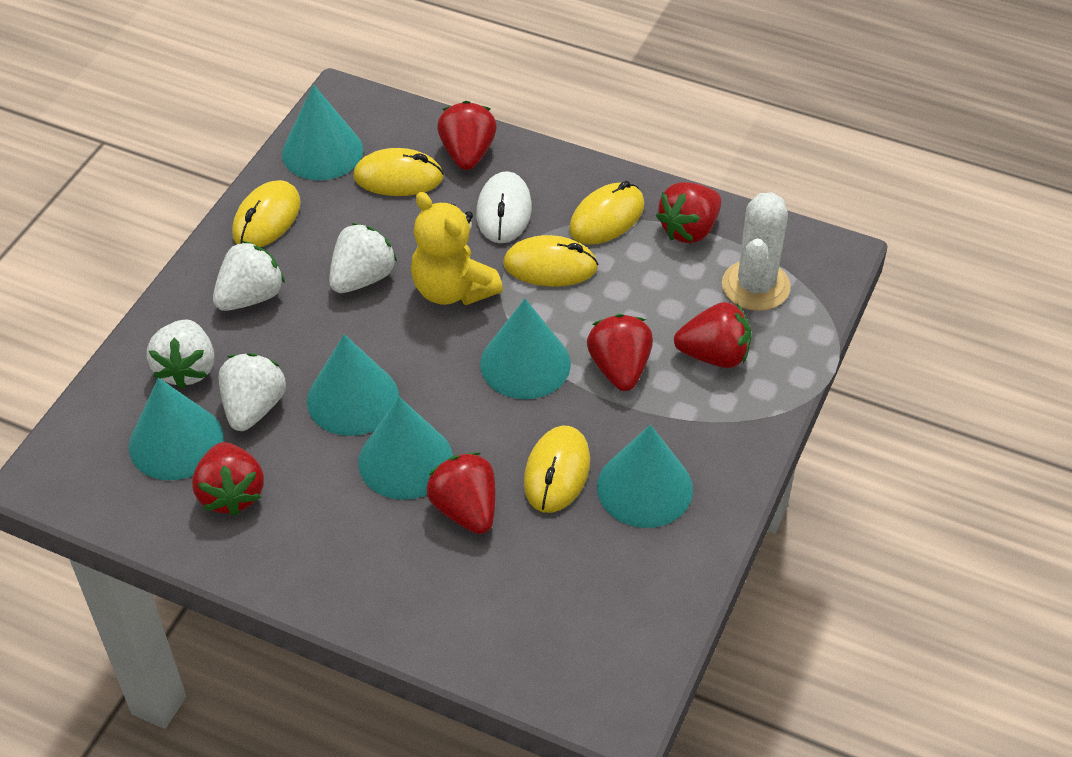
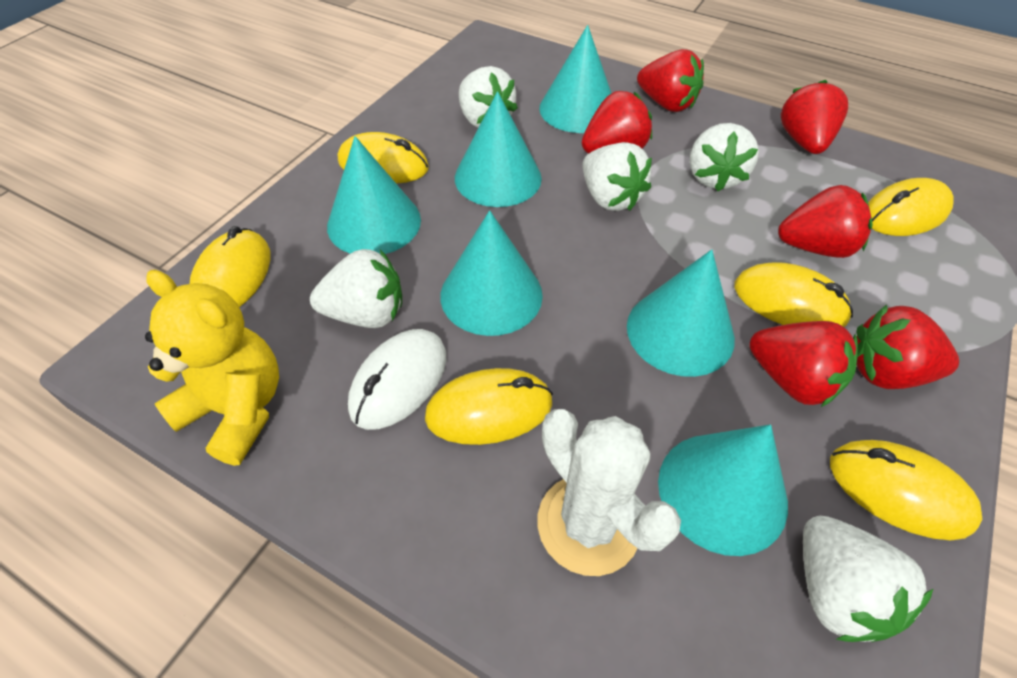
white strawberry: 4 -> 5
yellow mouse: 5 -> 6

